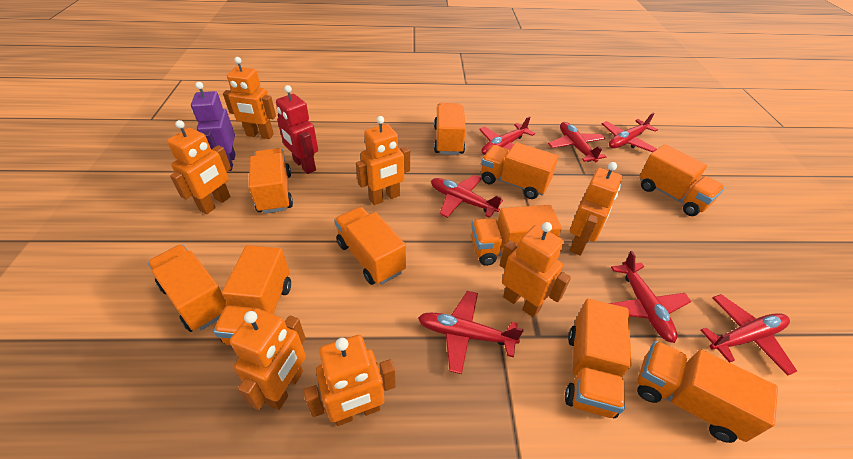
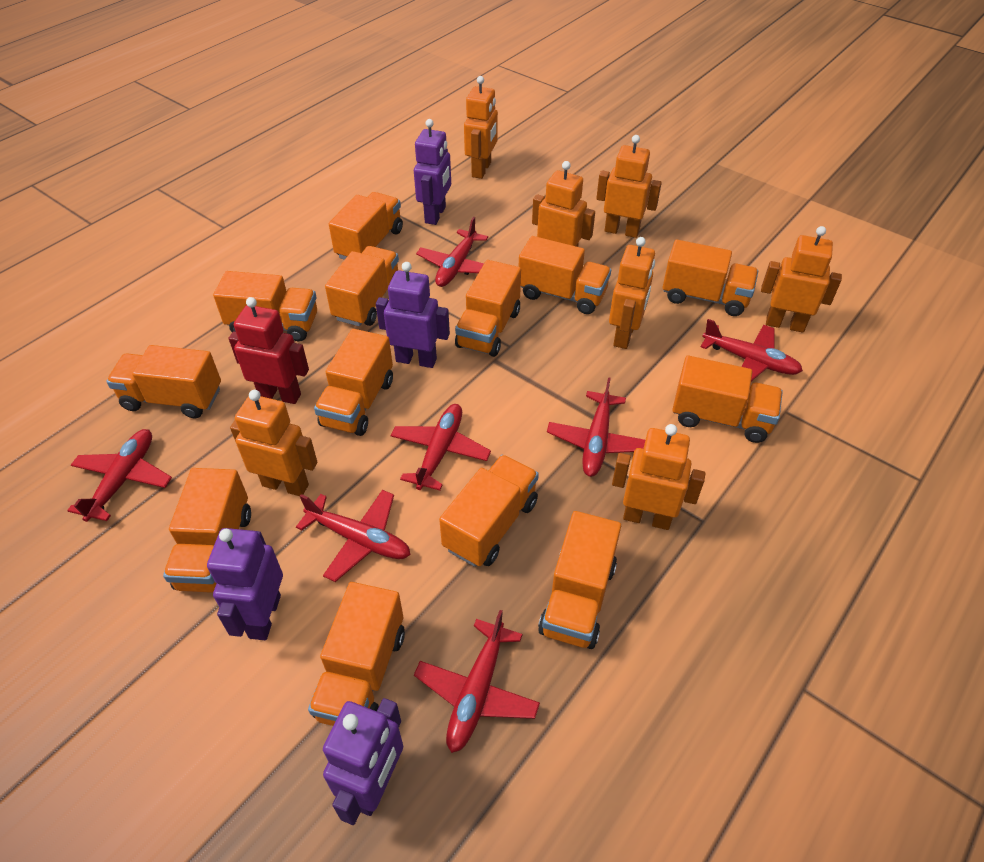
orange truck: 10 -> 13
purple robot: 1 -> 4

